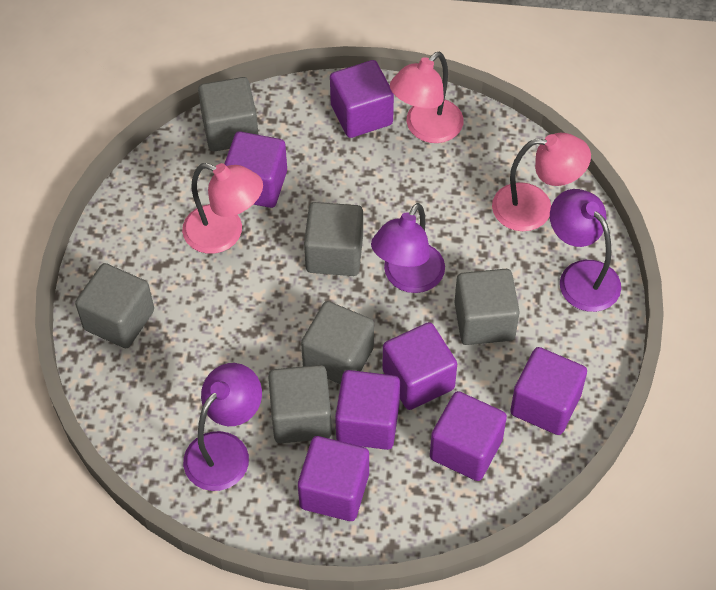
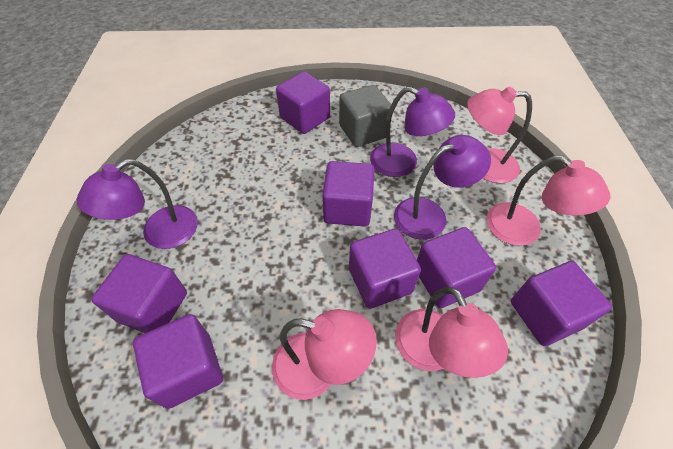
grey cube: 6 -> 1
pink lamp: 3 -> 4

